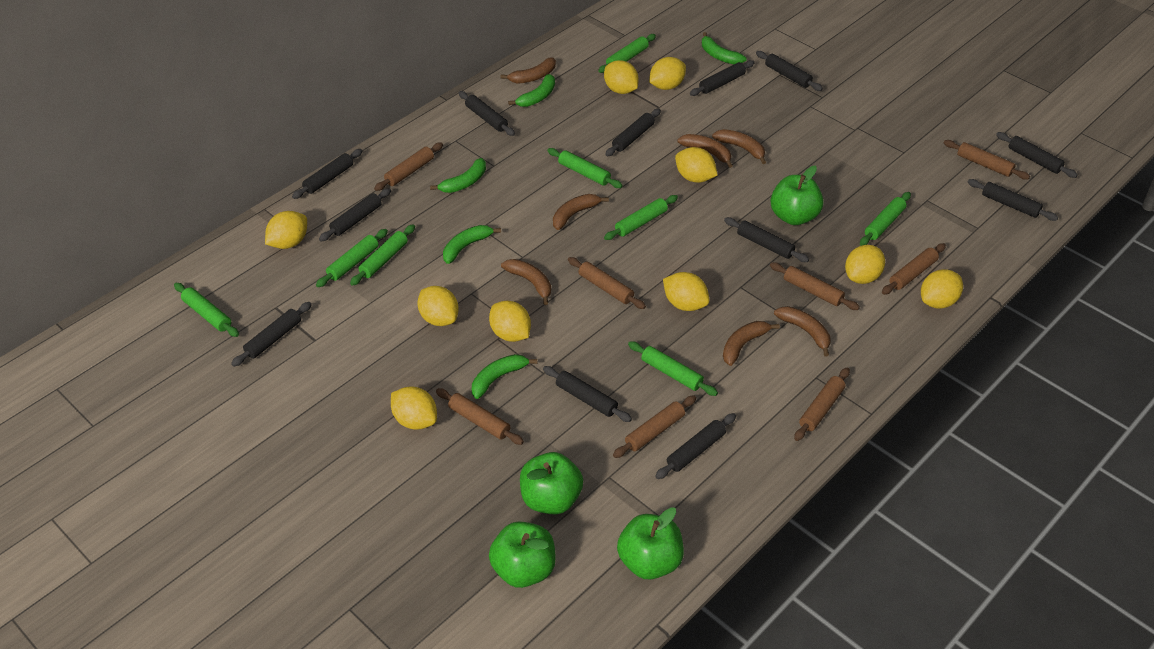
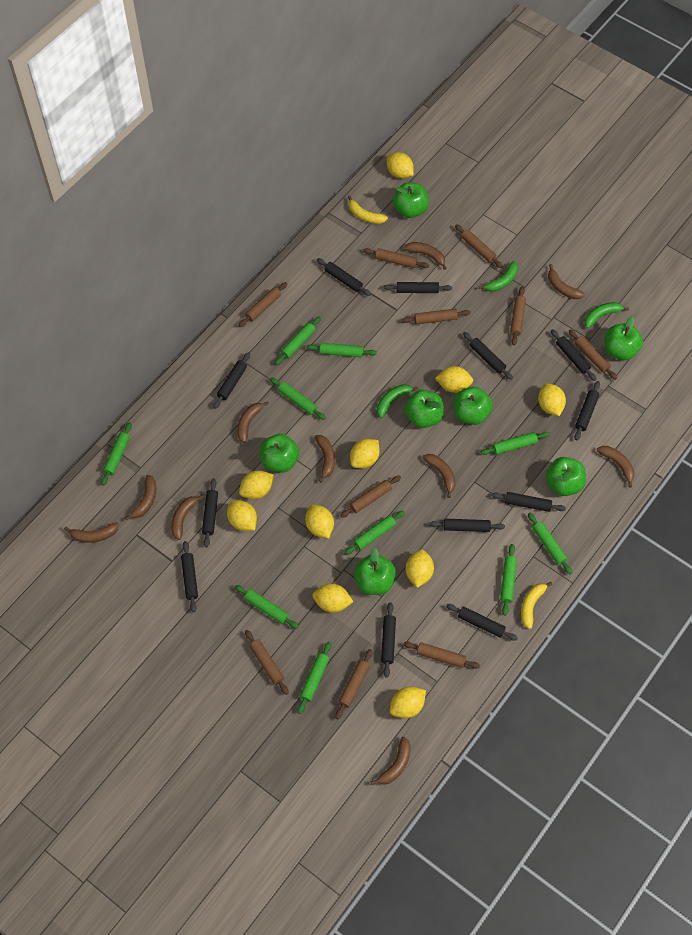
brown banana: 7 -> 10
brown rolling pin: 8 -> 10
green apple: 4 -> 7
green banana: 5 -> 3
green rolling pin: 8 -> 10
yellow banana: 0 -> 2

